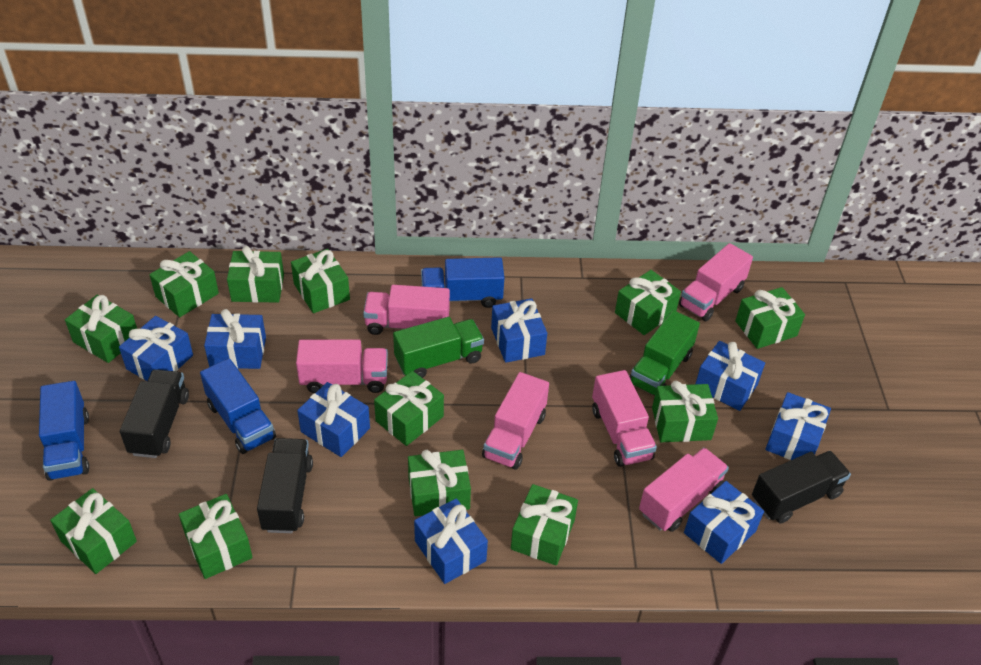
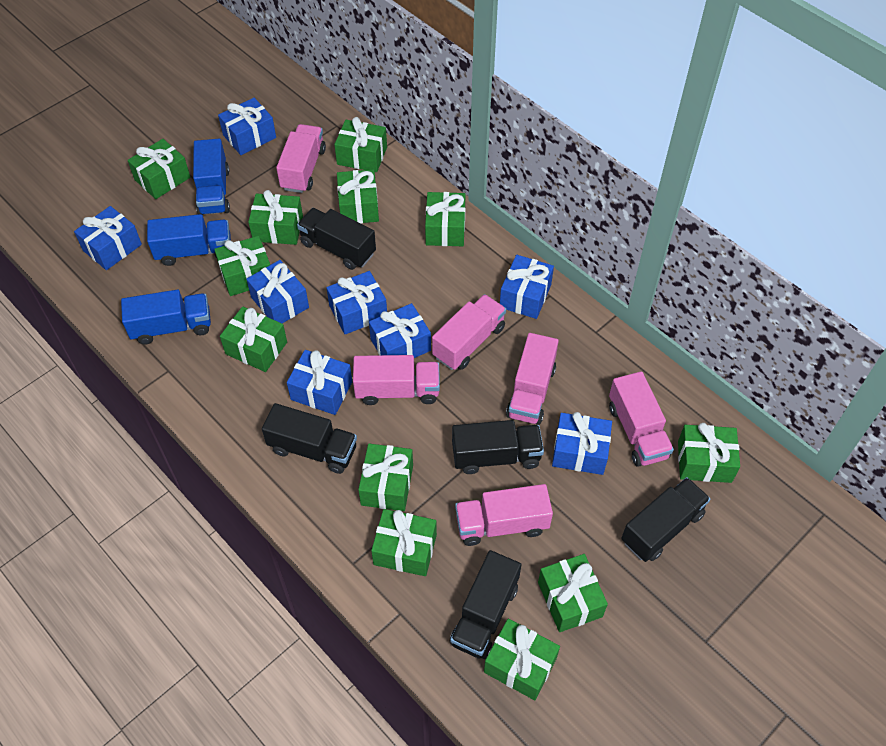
black truck: 3 -> 5
green truck: 2 -> 0

